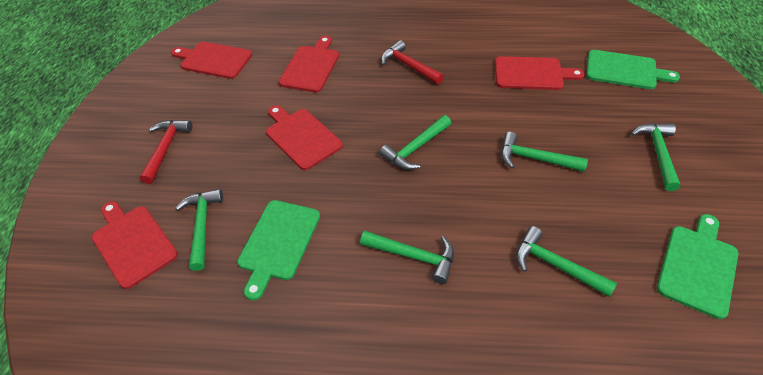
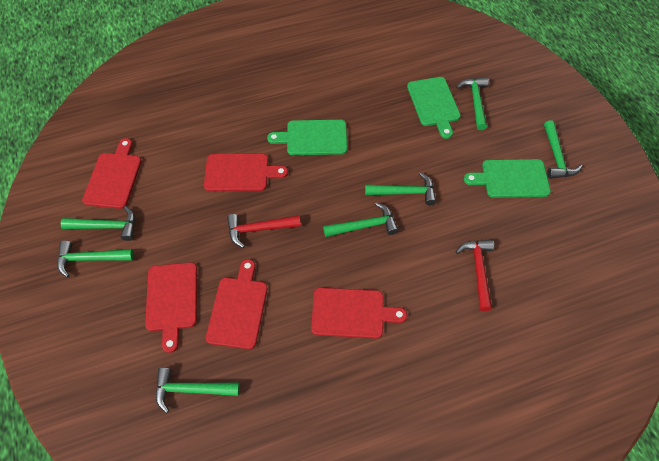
green hammer: 6 -> 7

